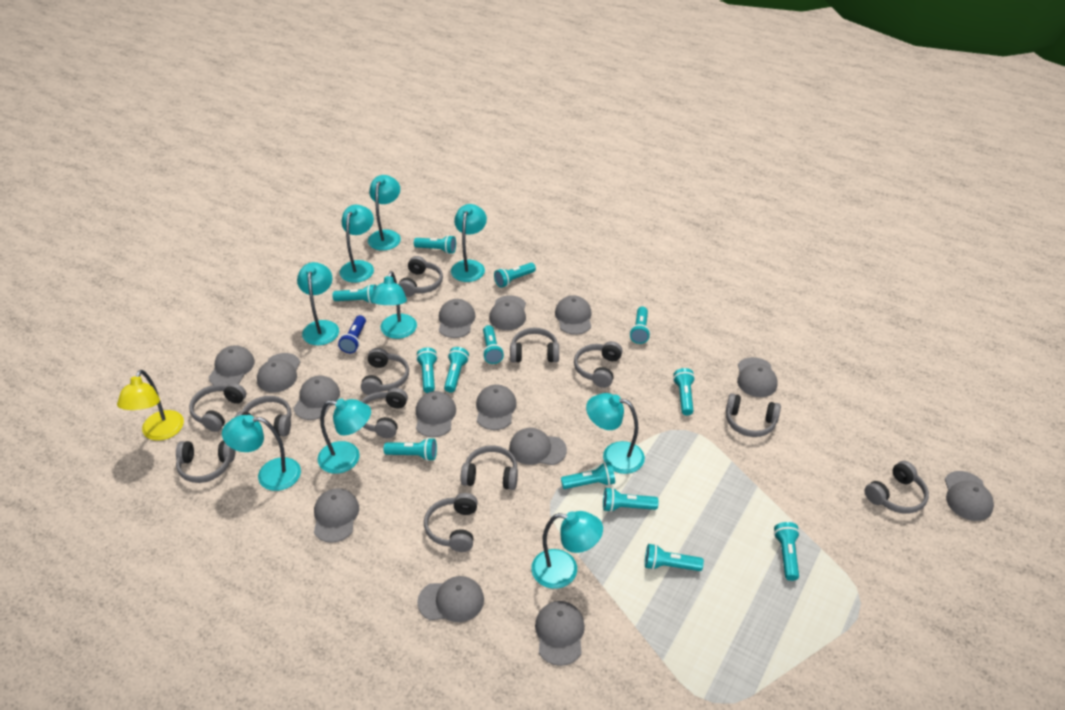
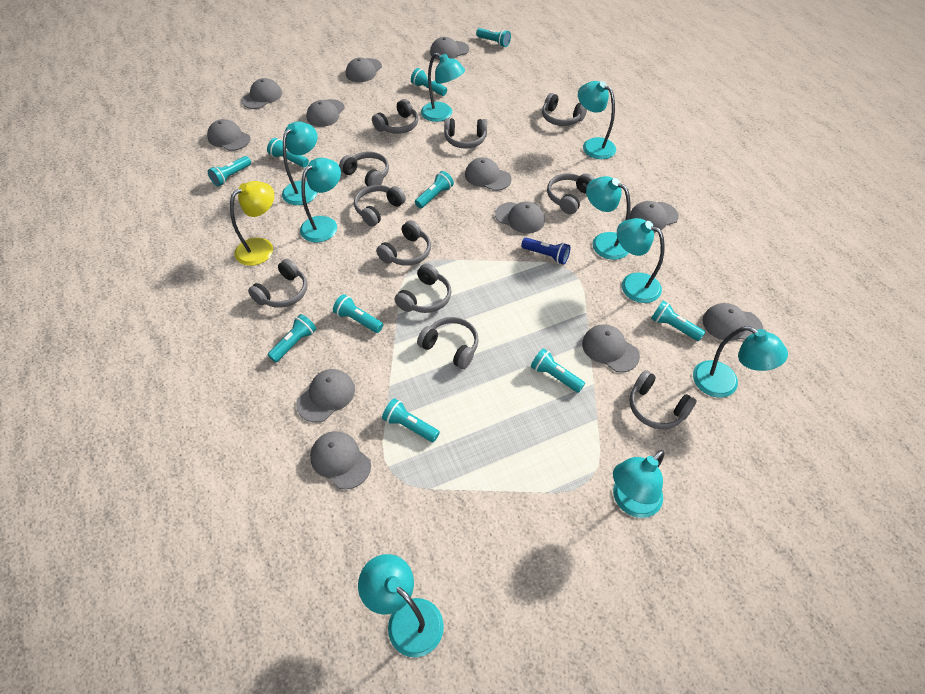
grey cap: 14 -> 12
grey headphones: 12 -> 11
turquoise flashlight: 13 -> 10

